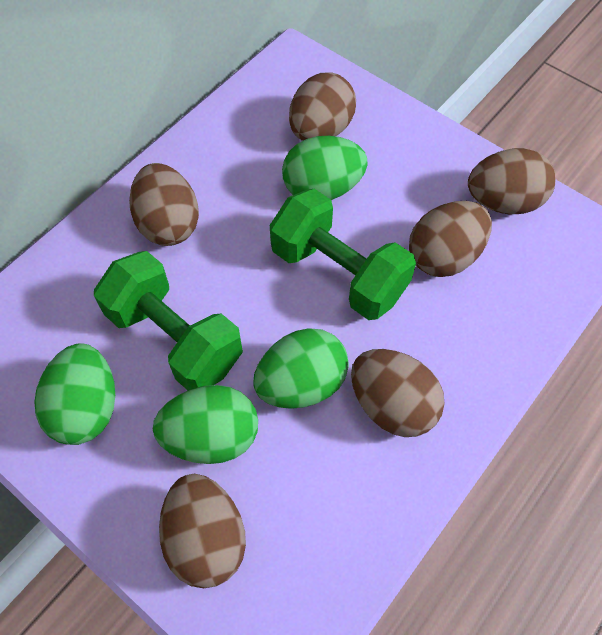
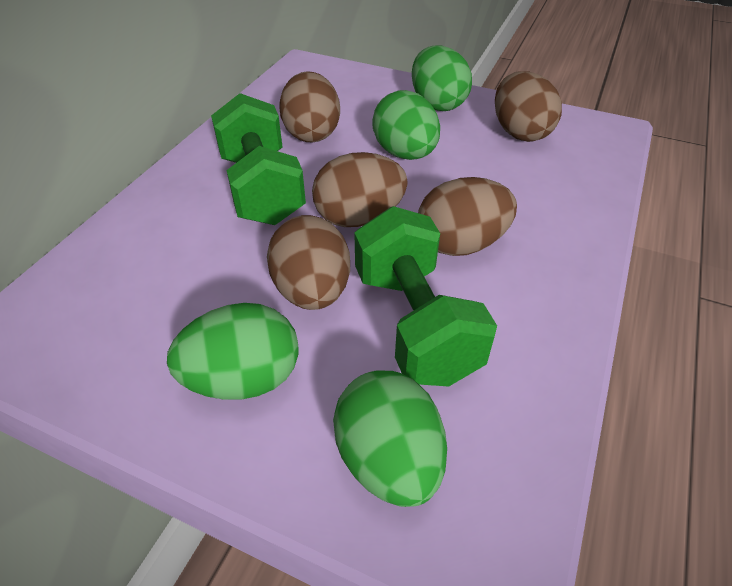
brown egg: 6 -> 5

